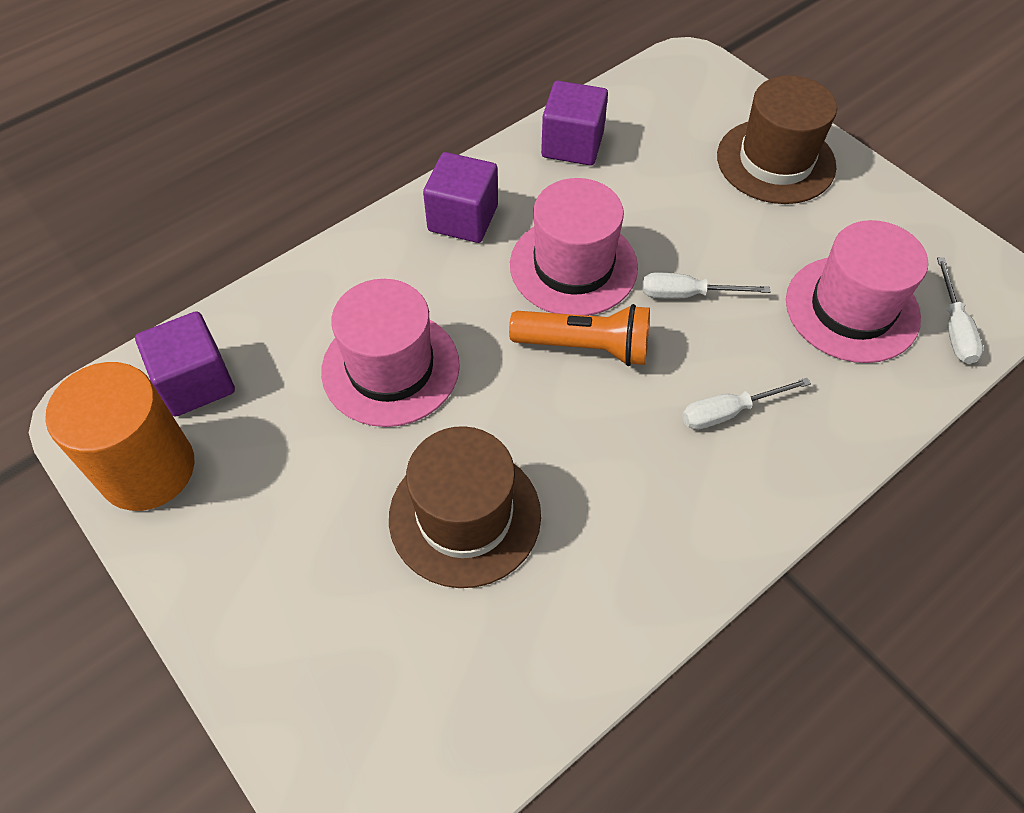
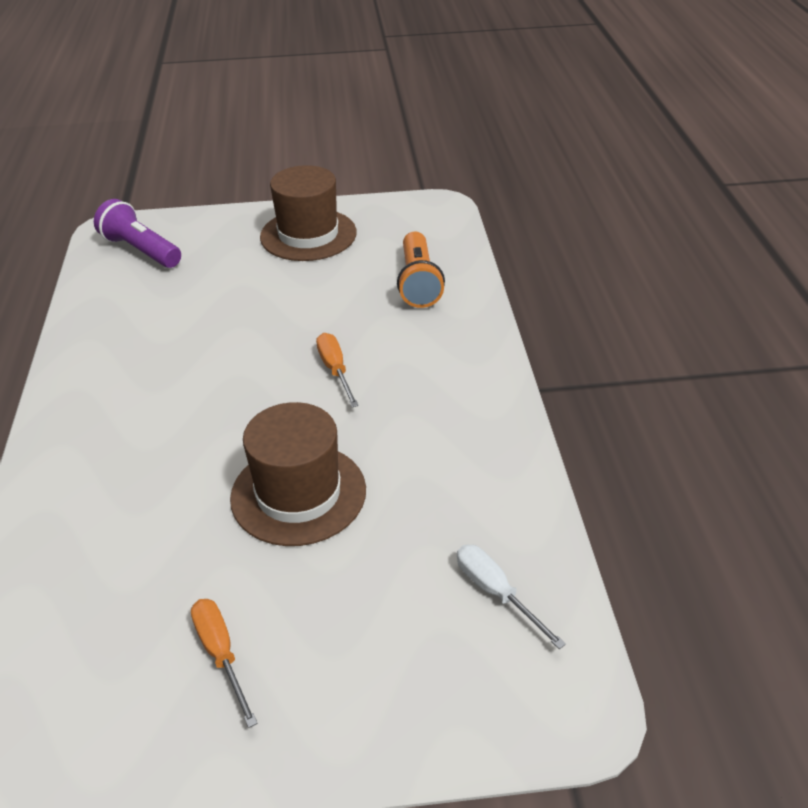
orange cylinder: 1 -> 0
orange screwdriver: 0 -> 2
pink hat: 3 -> 0
purple cube: 3 -> 0
purple flashlight: 0 -> 1
white screwdriver: 3 -> 1

